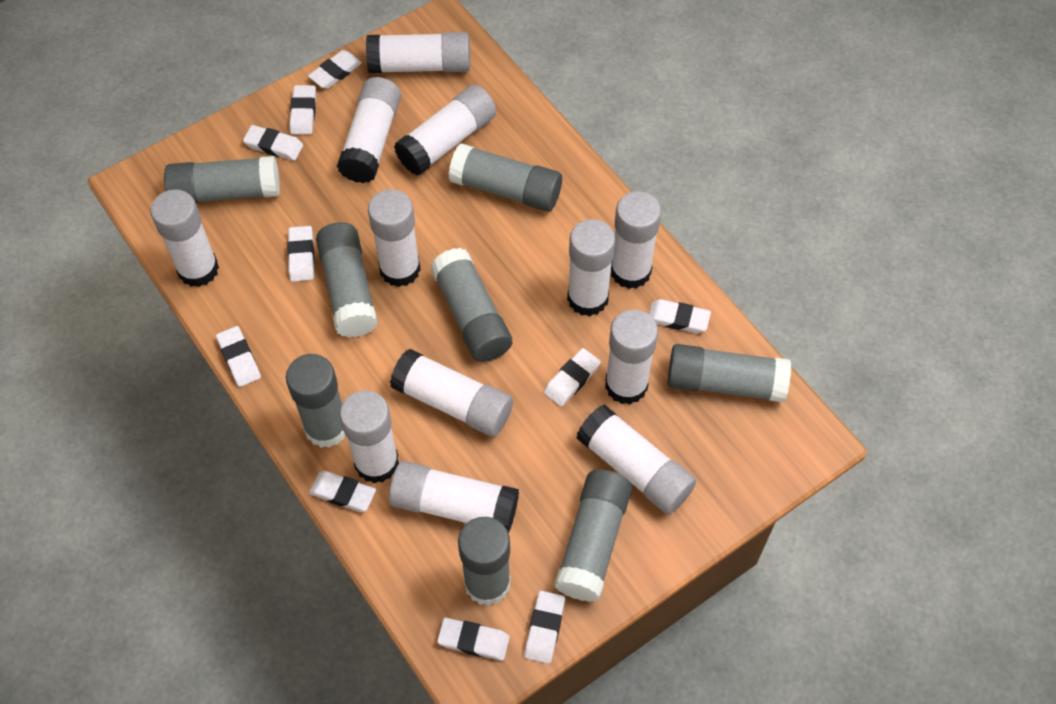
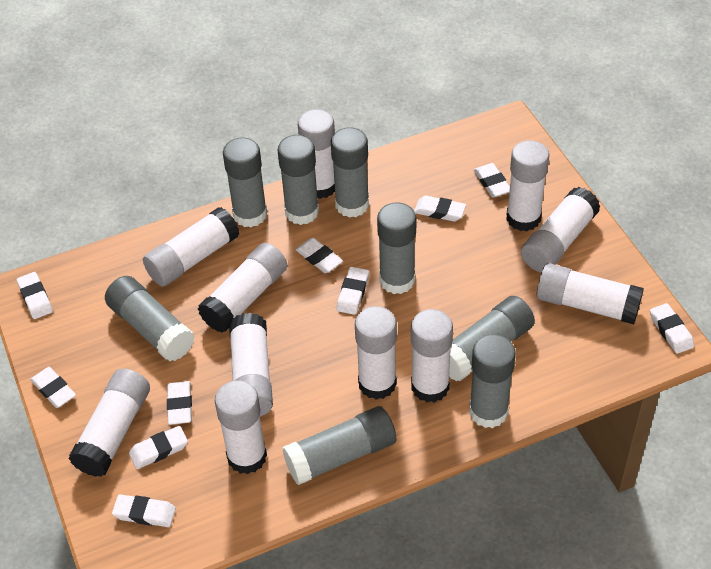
white glue stick: 12 -> 11

